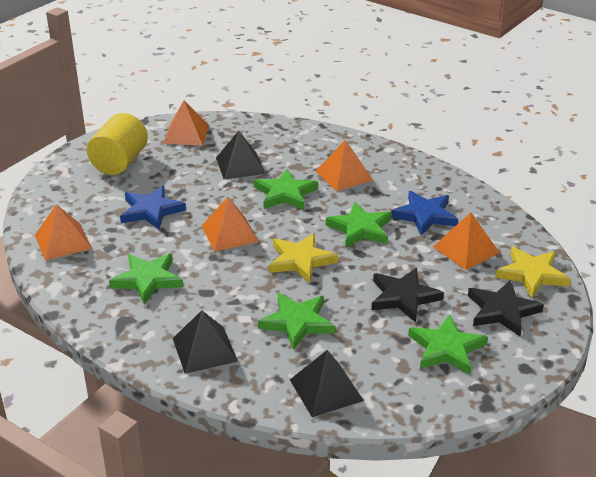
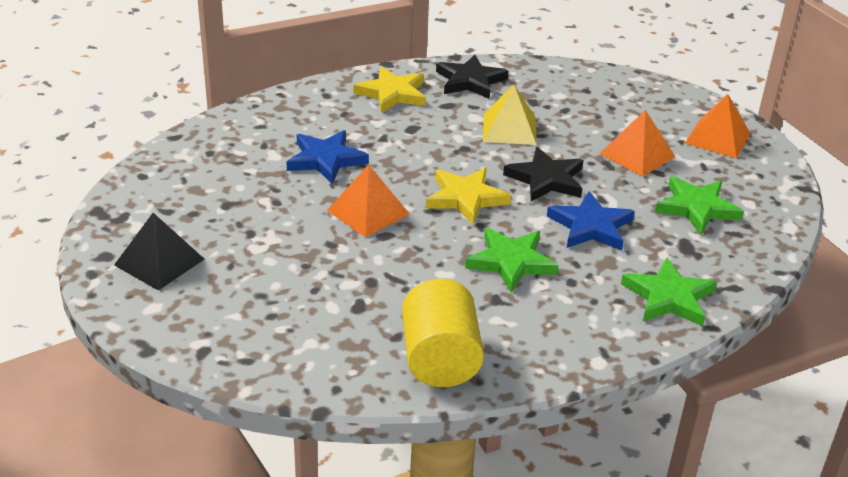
black pyramid: 3 -> 1
green star: 5 -> 3
orange pyramid: 5 -> 3
yellow pyramid: 0 -> 1

